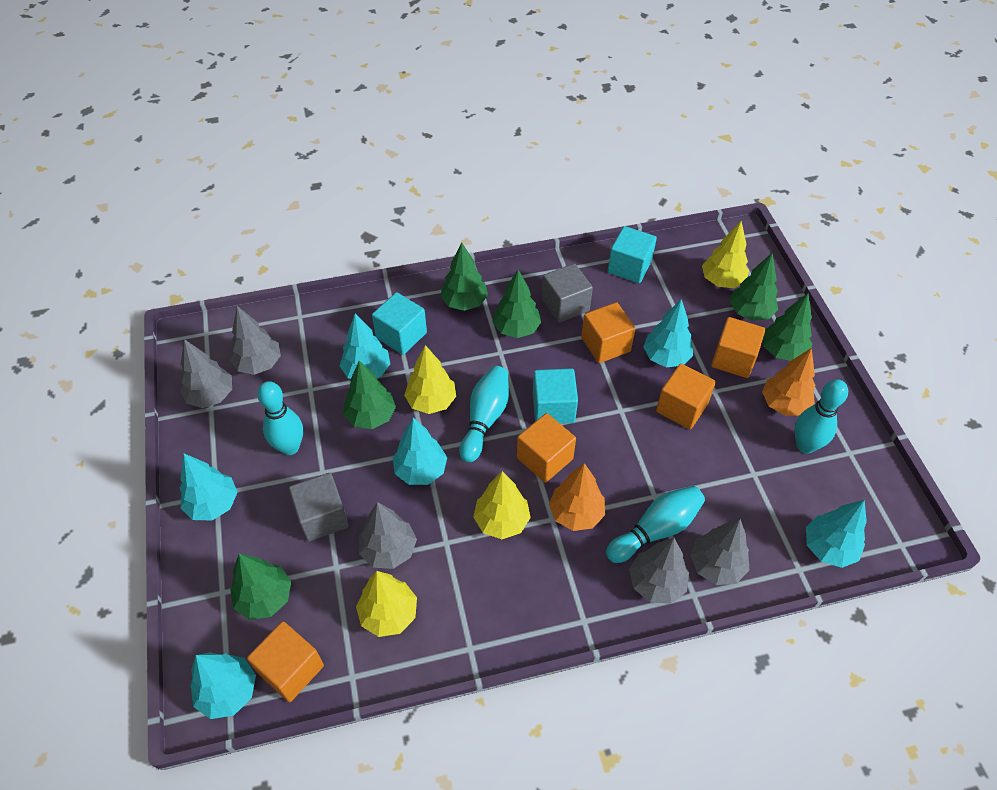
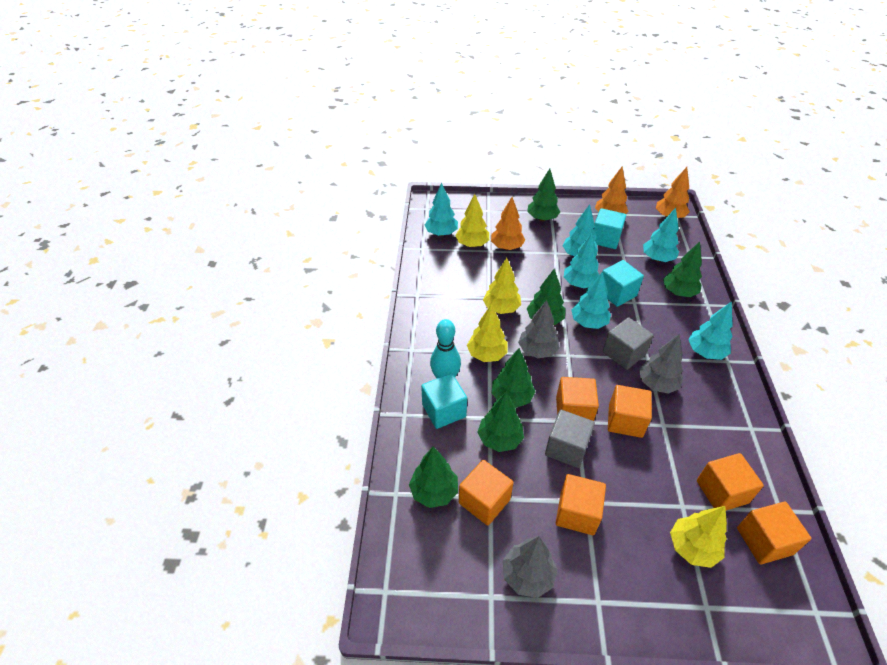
grey tree: 5 -> 3
orange cube: 5 -> 6
orange tree: 2 -> 3
turquoise bowling pin: 4 -> 1

